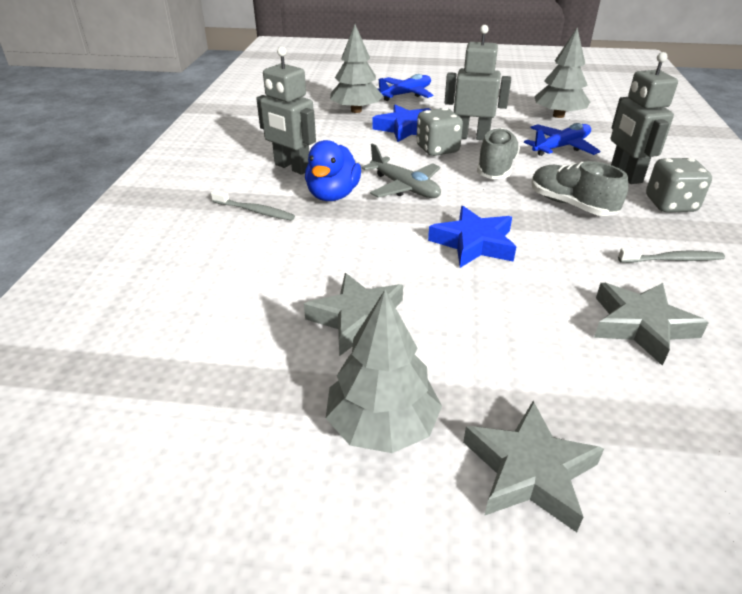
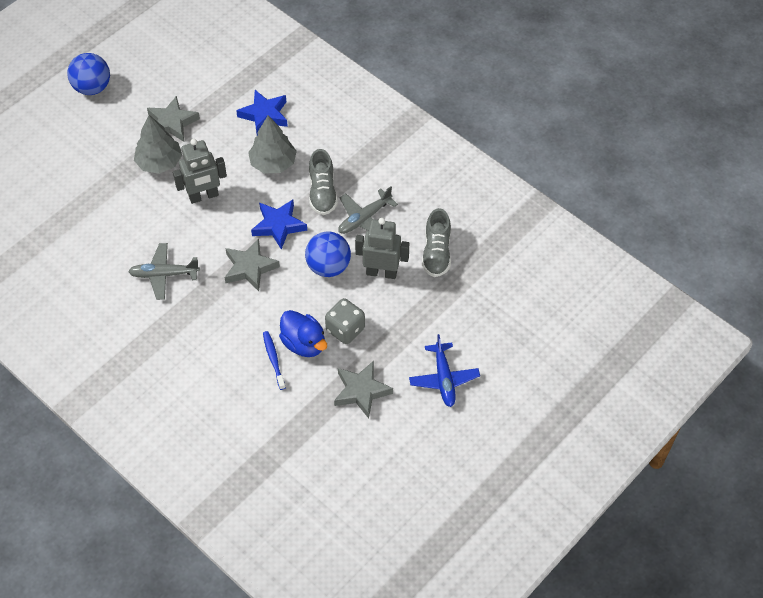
blue ball: 0 -> 2
blue plane: 2 -> 1
blue toothbrush: 0 -> 1
grey dice: 2 -> 1
grey plane: 1 -> 2
grey robot: 3 -> 2
grey toothbrush: 2 -> 0
grey tree: 3 -> 2

